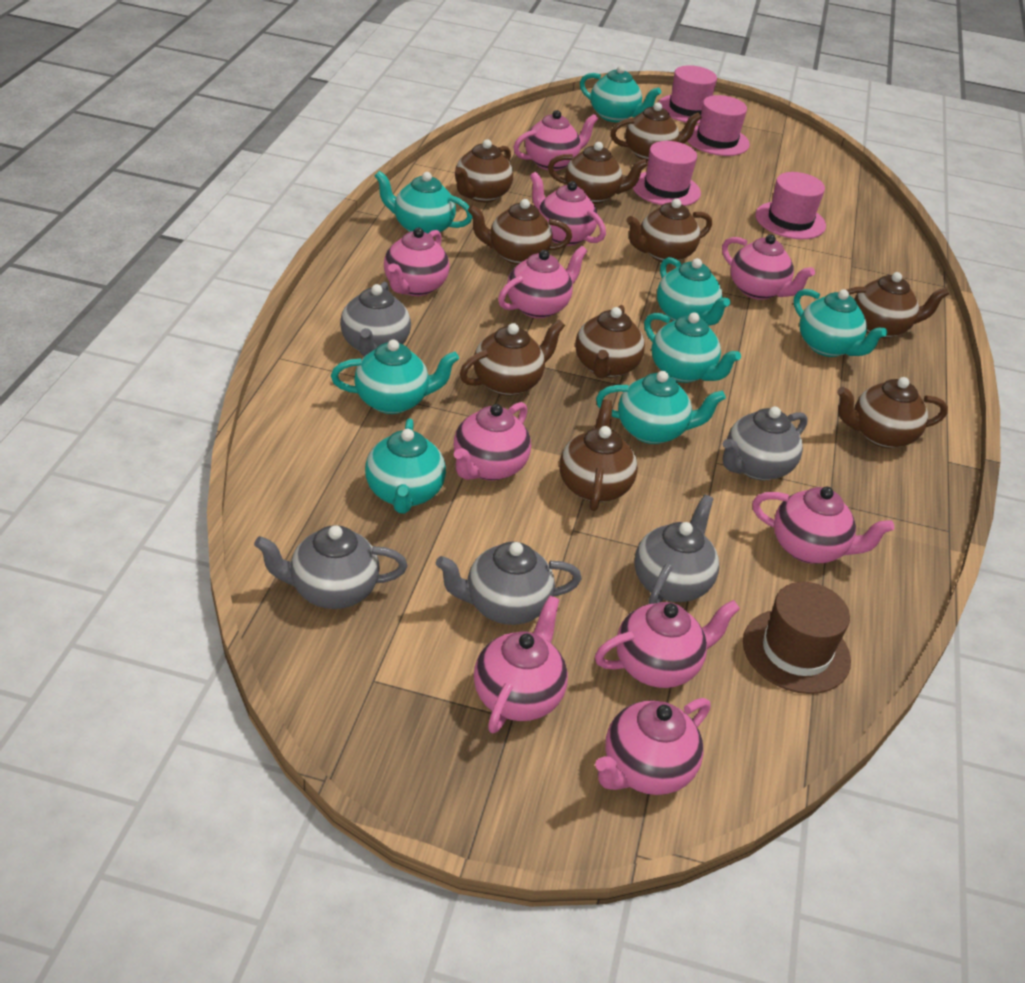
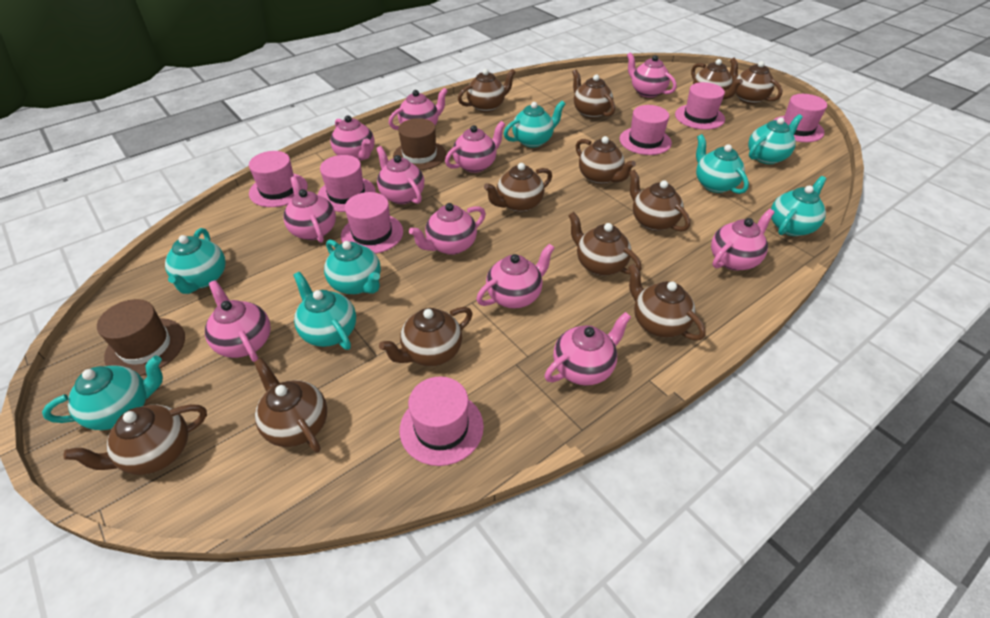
brown hat: 1 -> 2
brown teapot: 10 -> 12
grey teapot: 5 -> 0
pink hat: 4 -> 7
pink teapot: 10 -> 11

